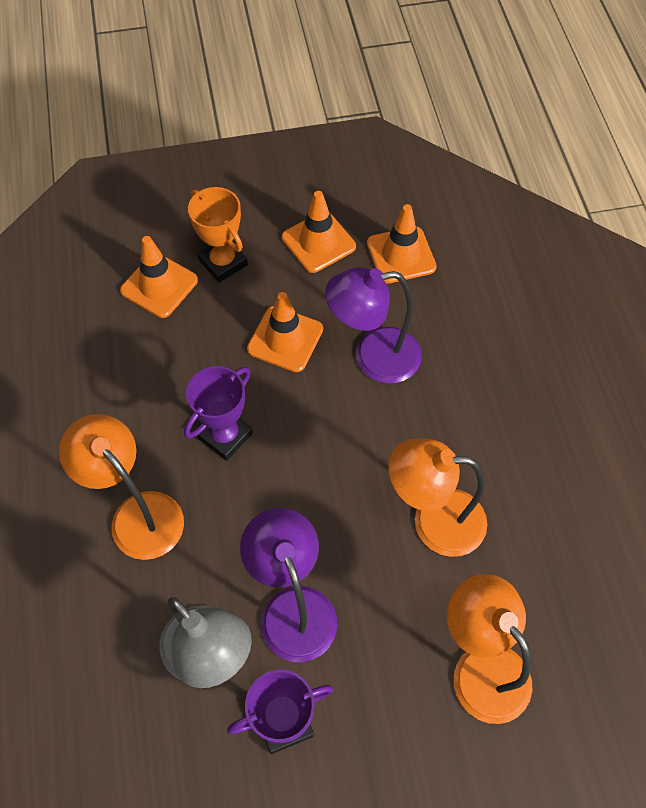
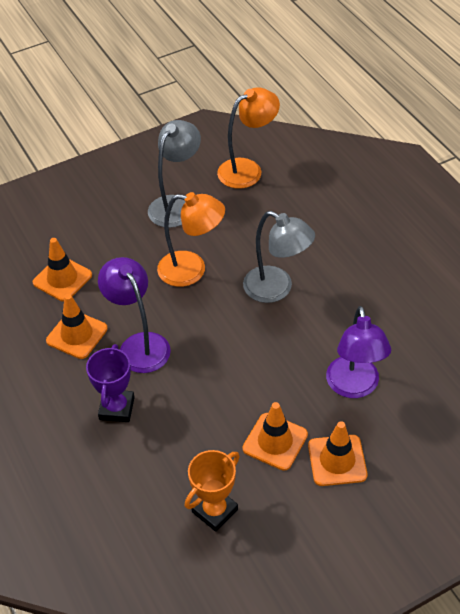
grey lamp: 1 -> 2
orange lamp: 3 -> 2
purple trophy: 2 -> 1

